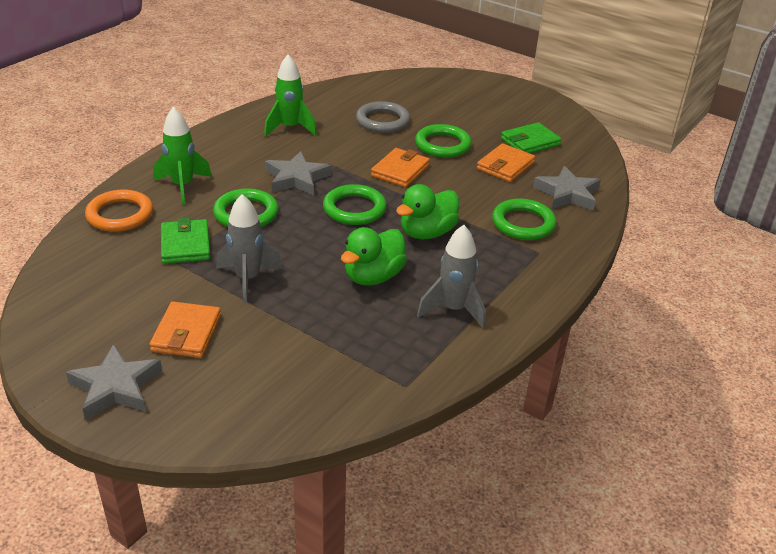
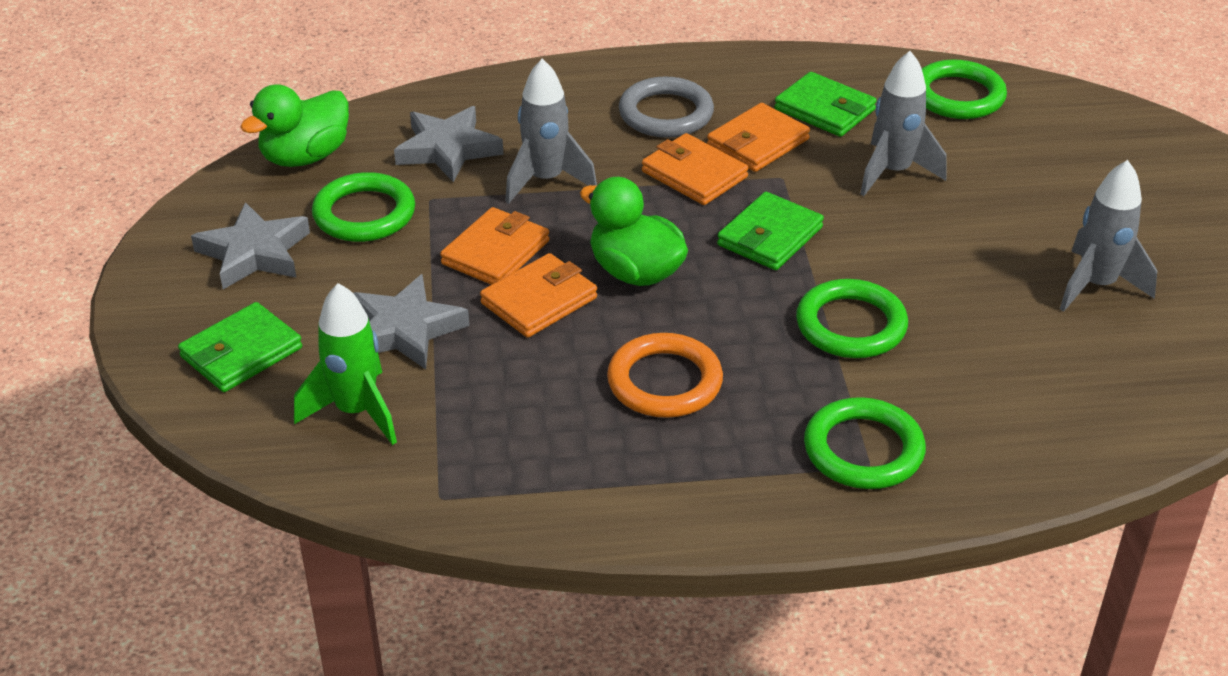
green rocket: 2 -> 1
green wallet: 2 -> 3
grey rocket: 2 -> 3
orange wallet: 3 -> 4

